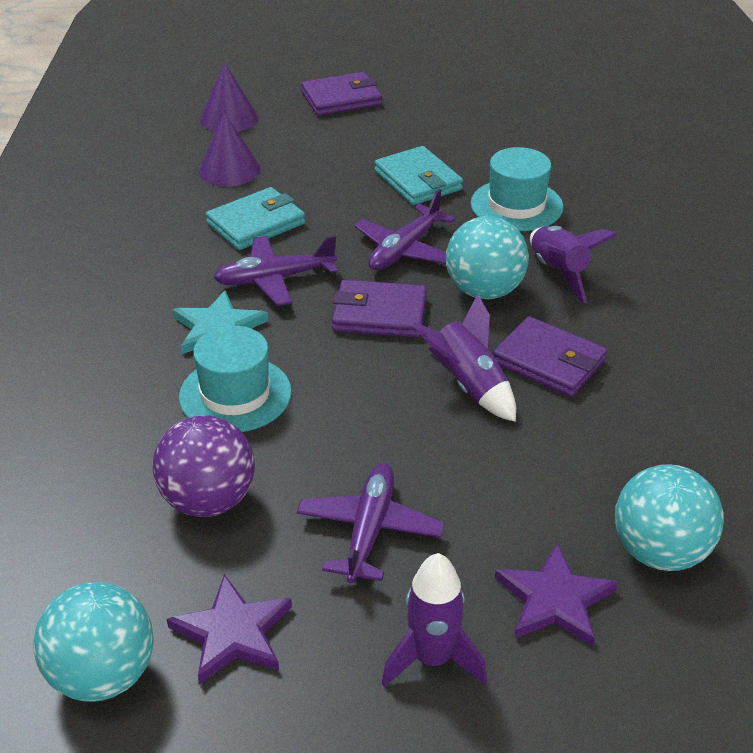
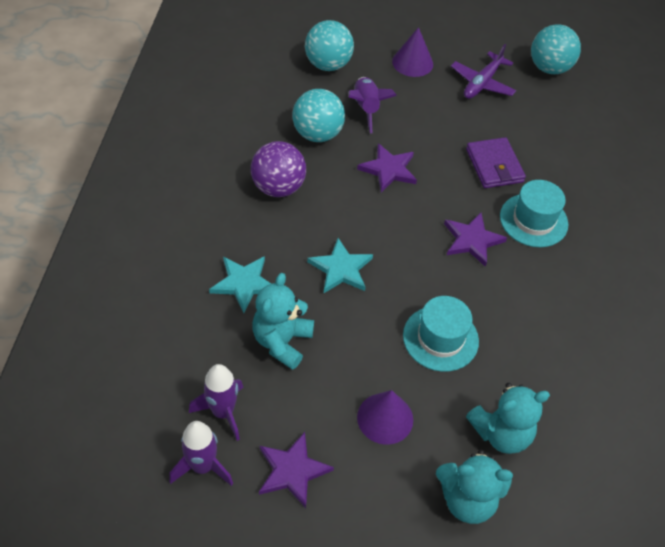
purple plane: 3 -> 1
purple star: 2 -> 3
purple wallet: 3 -> 1
turquoise star: 1 -> 2
turquoise teddy bear: 0 -> 3
turquoise wallet: 2 -> 0

